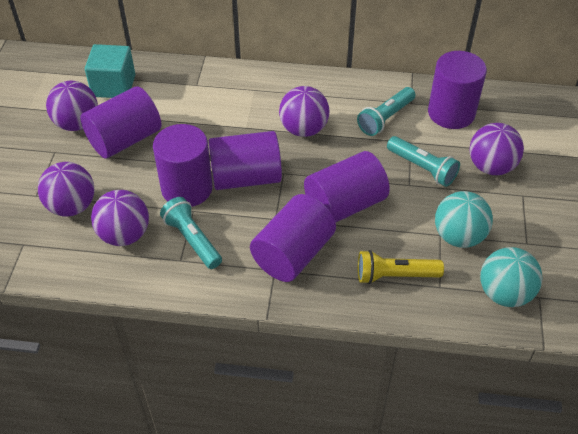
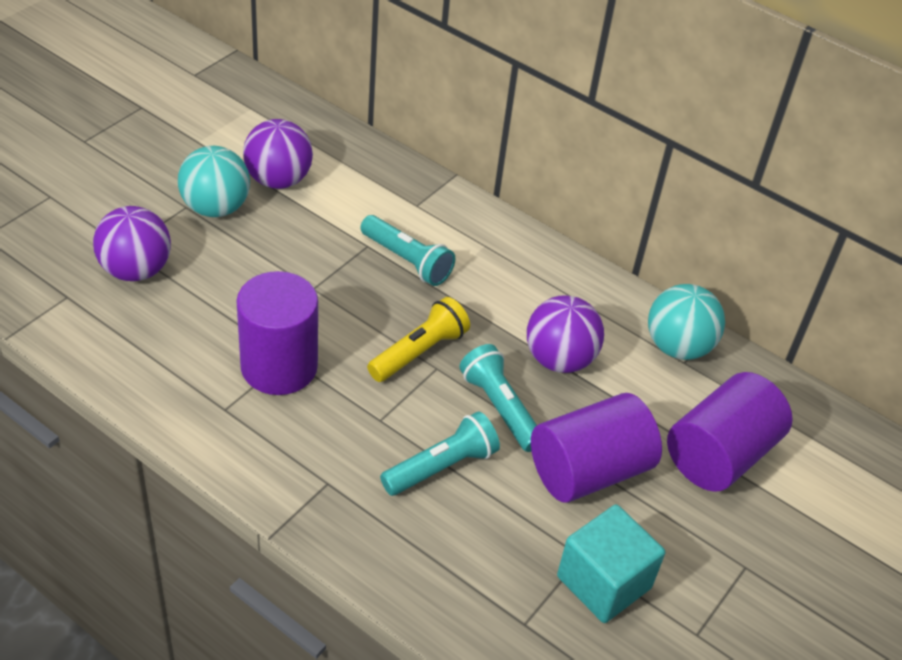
purple ball: 5 -> 3
purple cylinder: 6 -> 3

